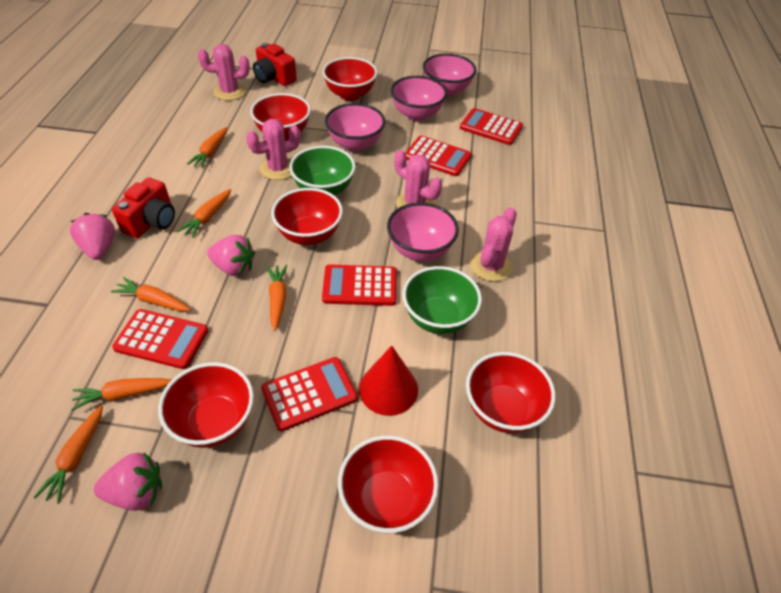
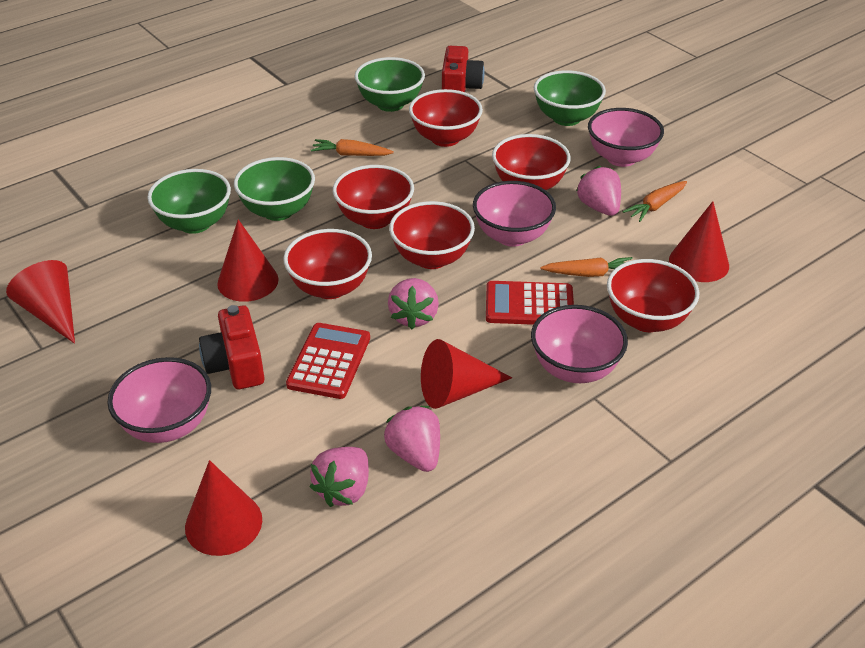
green bowl: 2 -> 4
orange carrot: 6 -> 3
pink cactus: 4 -> 0
pink strawberry: 3 -> 4
red calculator: 5 -> 2
red cone: 1 -> 5

